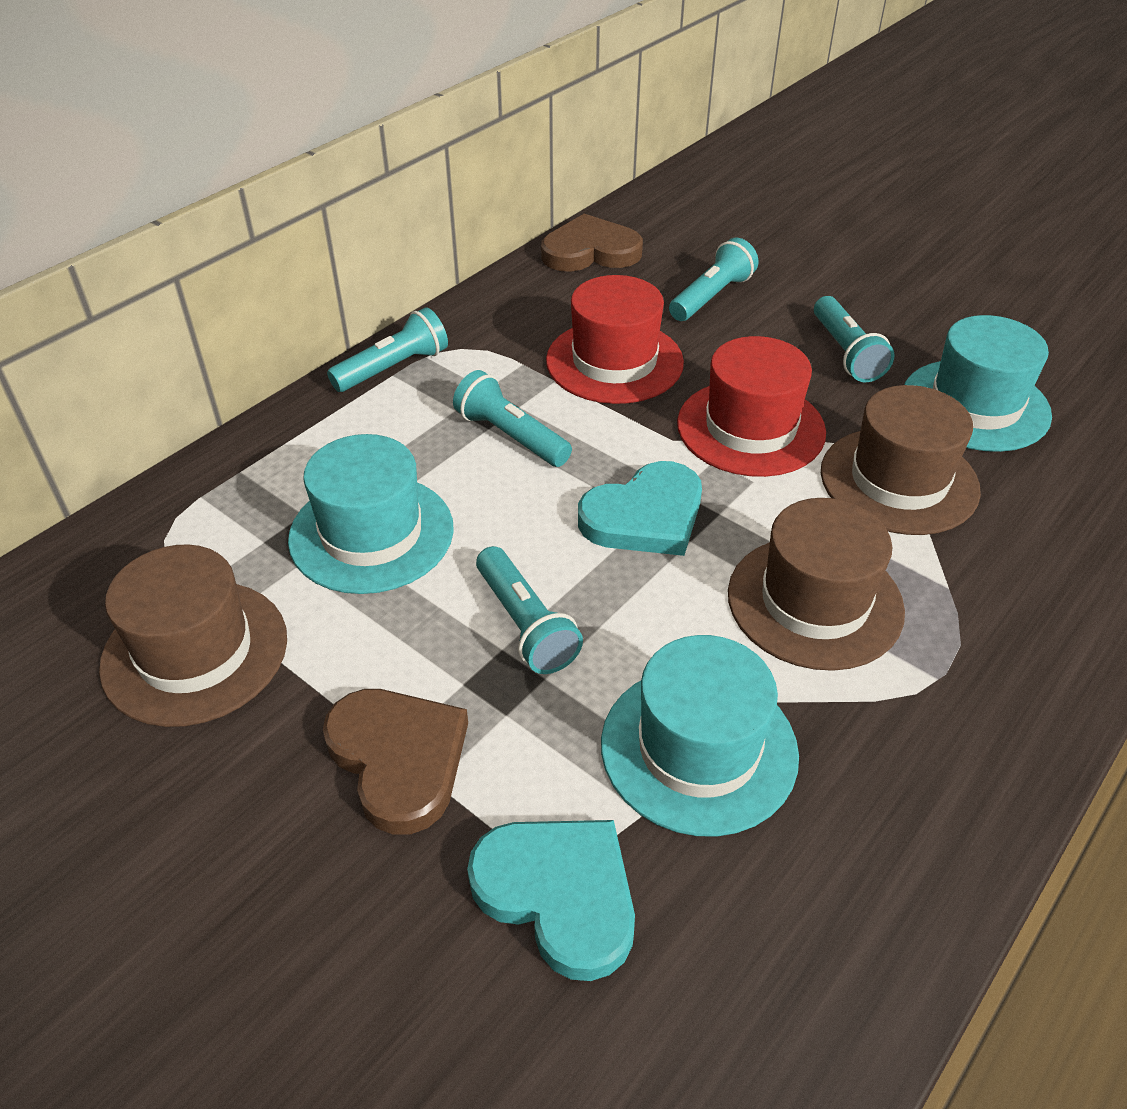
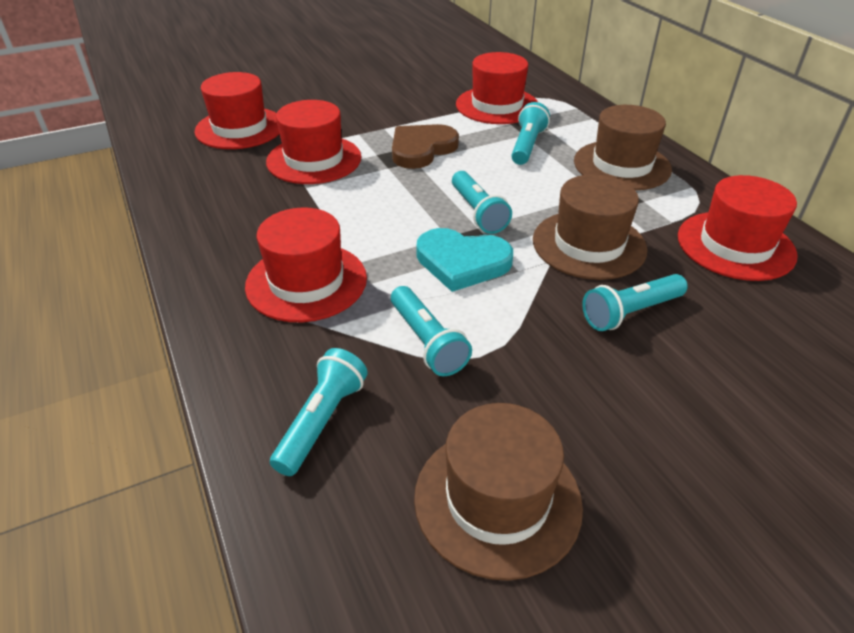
brown heart: 2 -> 1
red hat: 2 -> 5
turquoise hat: 3 -> 0
turquoise heart: 2 -> 1

